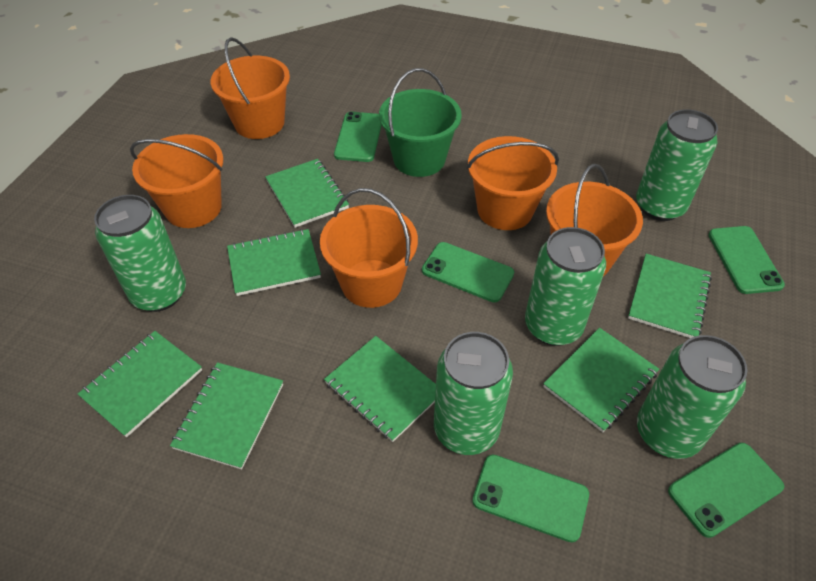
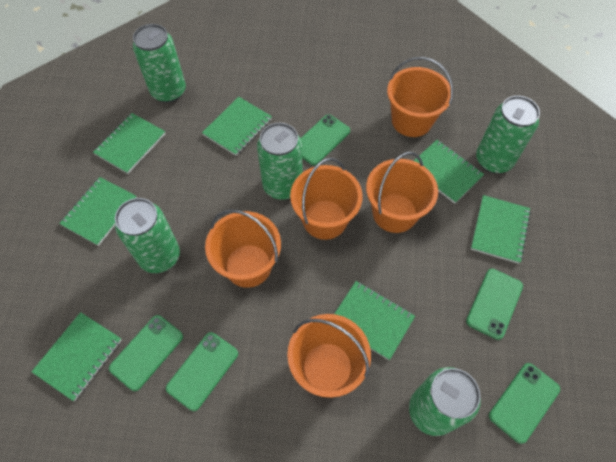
green bucket: 1 -> 0

